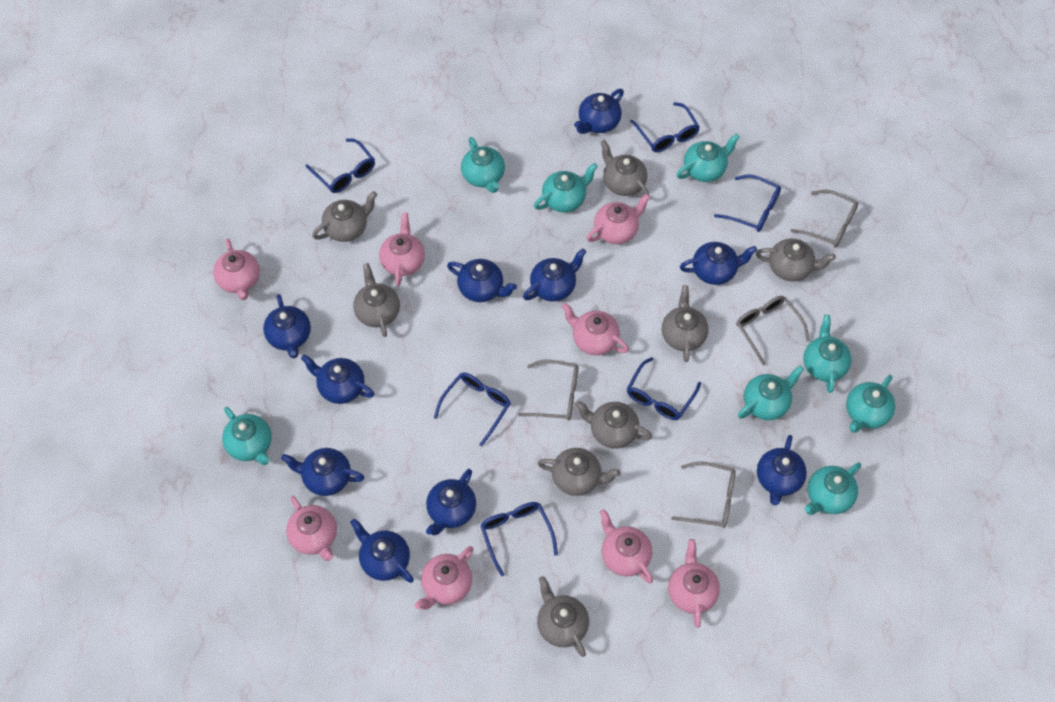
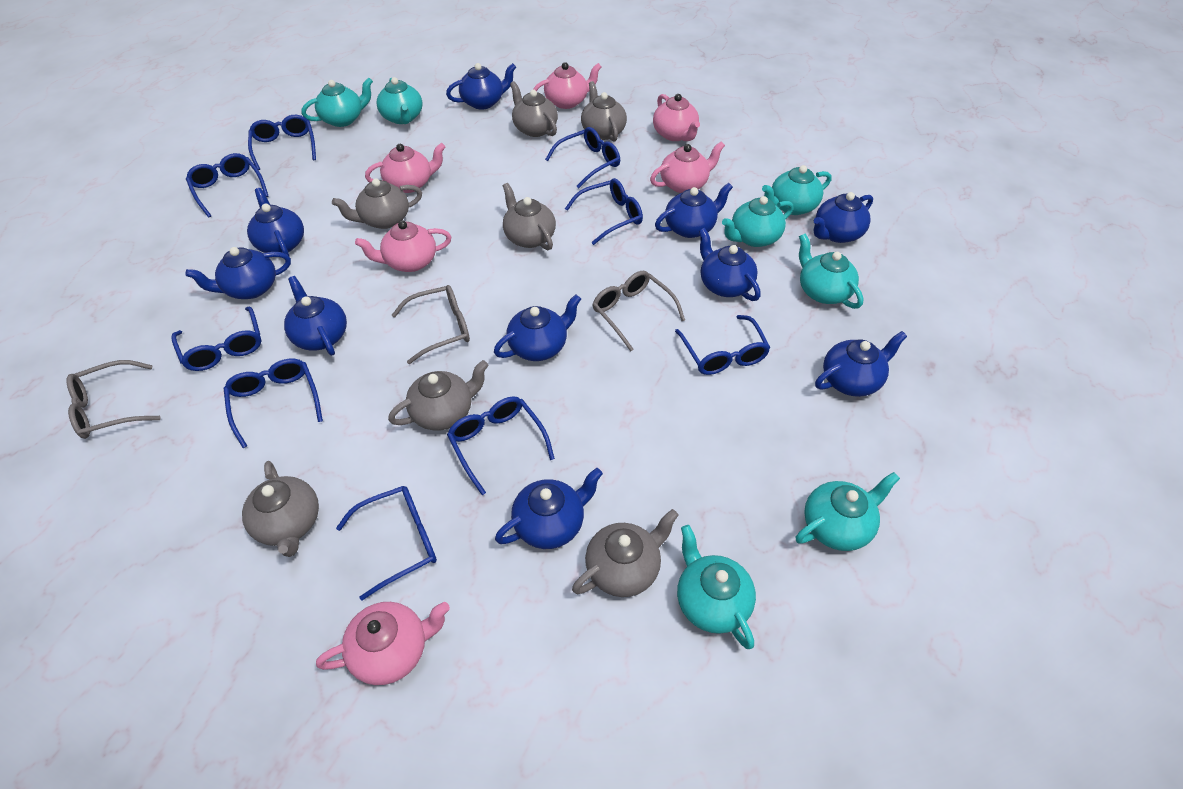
blue glasses: 6 -> 9
grey glasses: 4 -> 3
grey teapot: 8 -> 7
pink teapot: 8 -> 6
turquoise teapot: 8 -> 7

